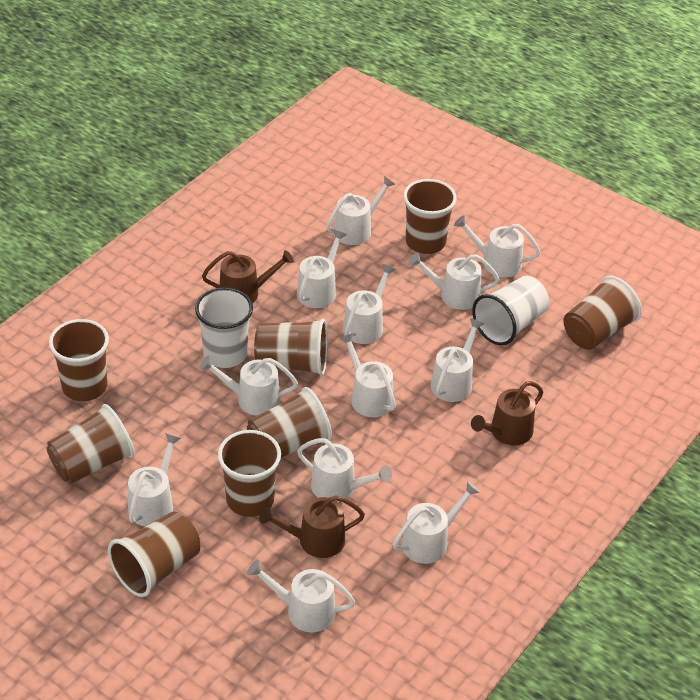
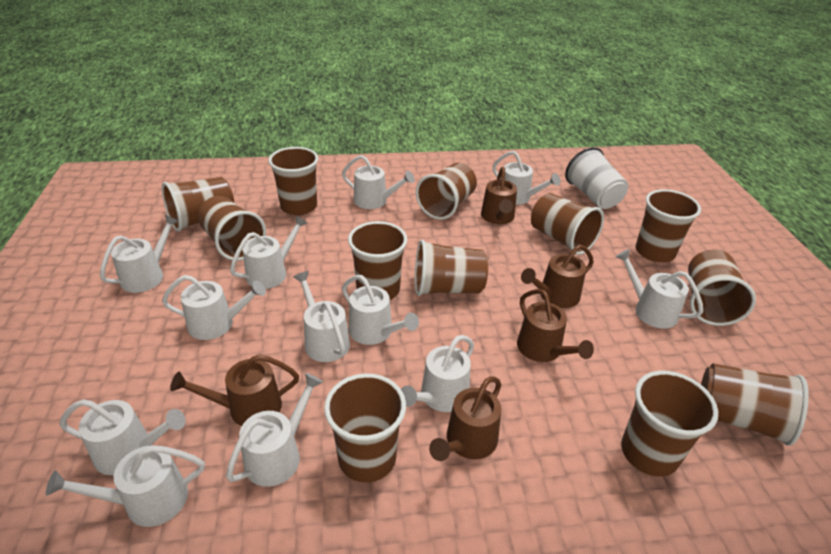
brown cup: 8 -> 12
brown watering can: 3 -> 5
white cup: 2 -> 1

